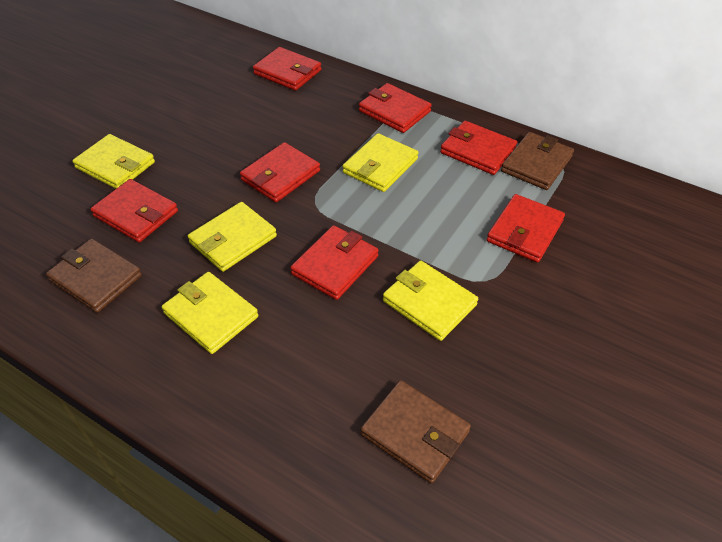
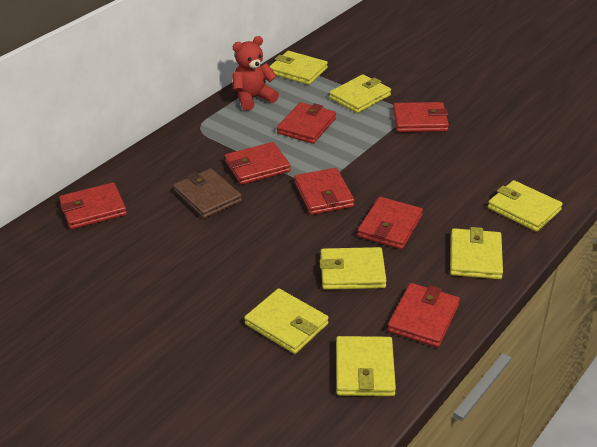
brown wallet: 3 -> 1
red teddy bear: 0 -> 1
yellow wallet: 5 -> 7

